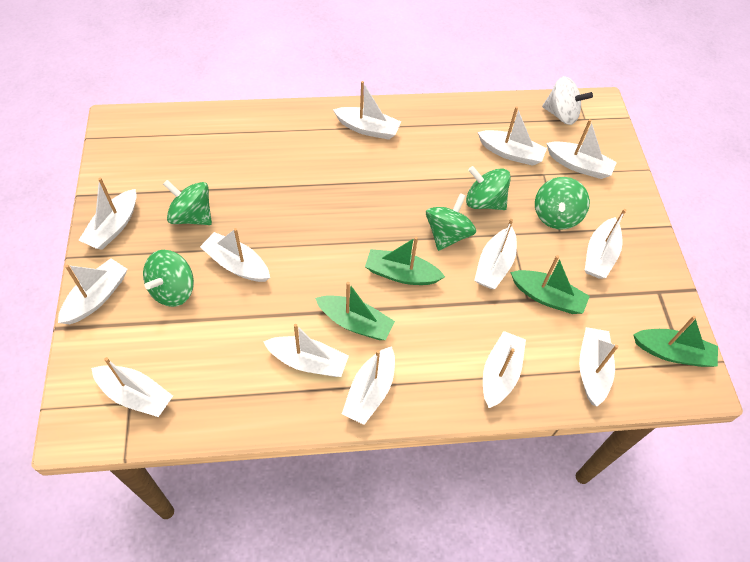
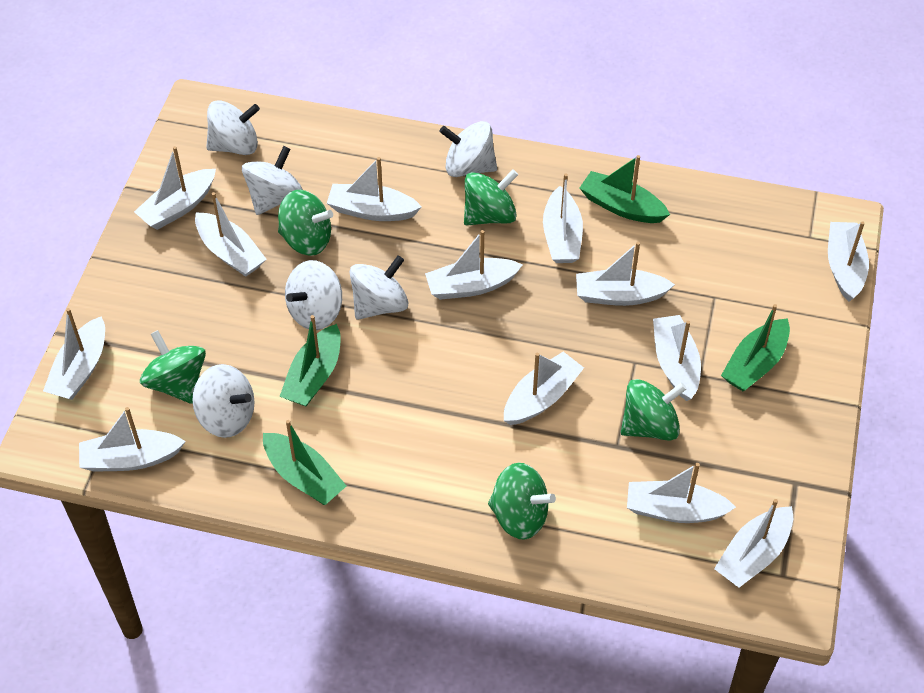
white spinning top: 1 -> 6

